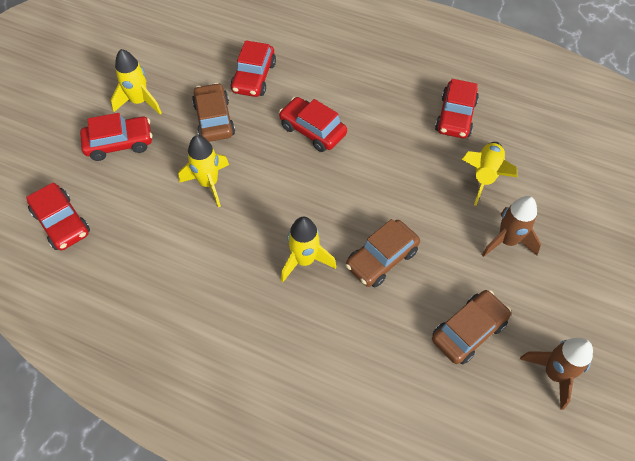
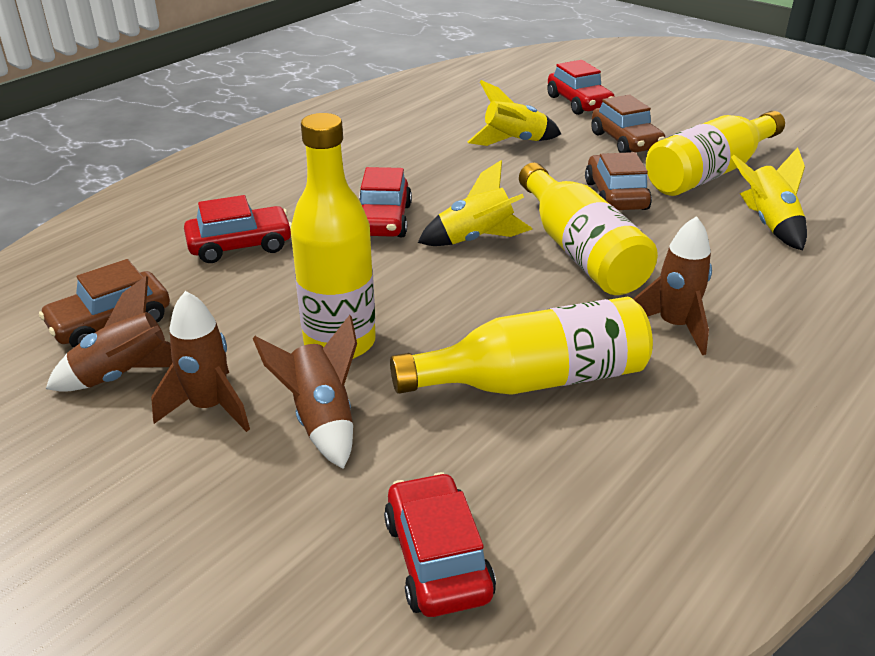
brown rocket: 2 -> 4
red car: 5 -> 4
yellow bottle: 0 -> 4
yellow rocket: 4 -> 3

